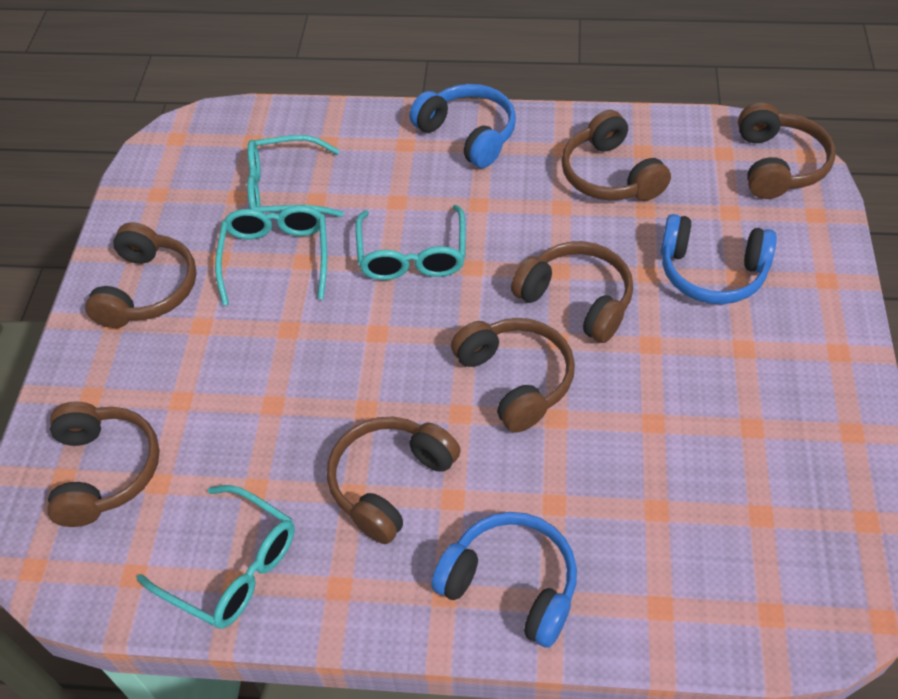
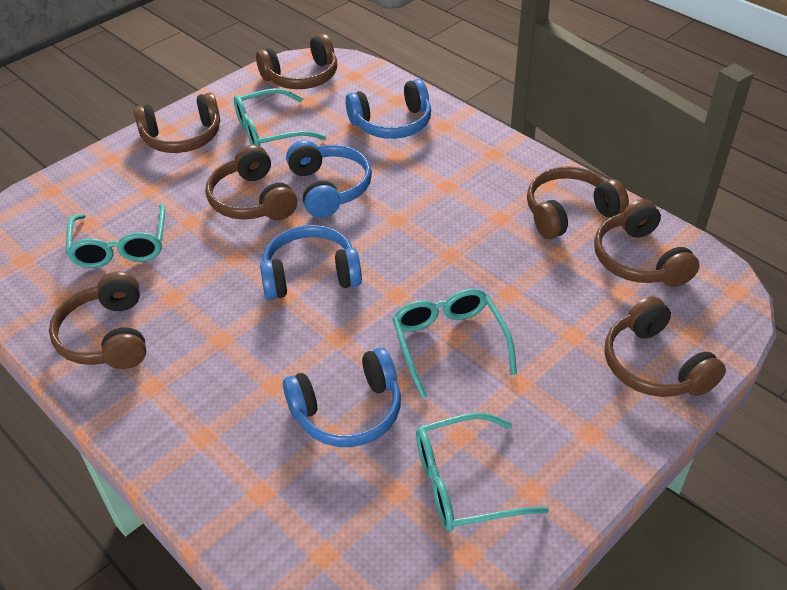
blue headphones: 3 -> 4

